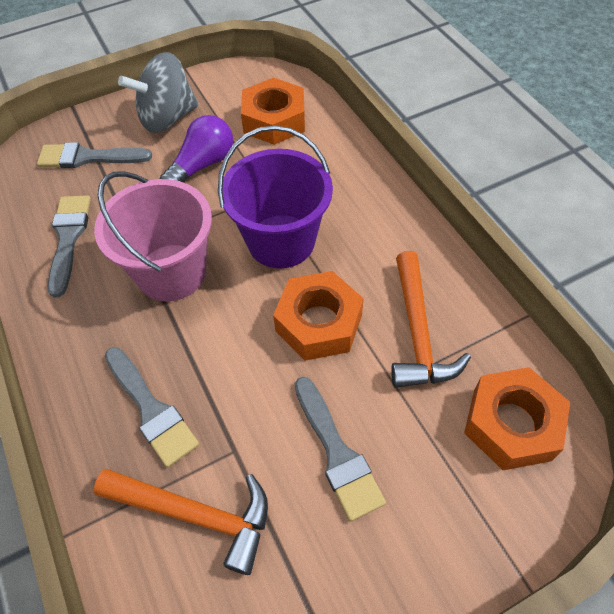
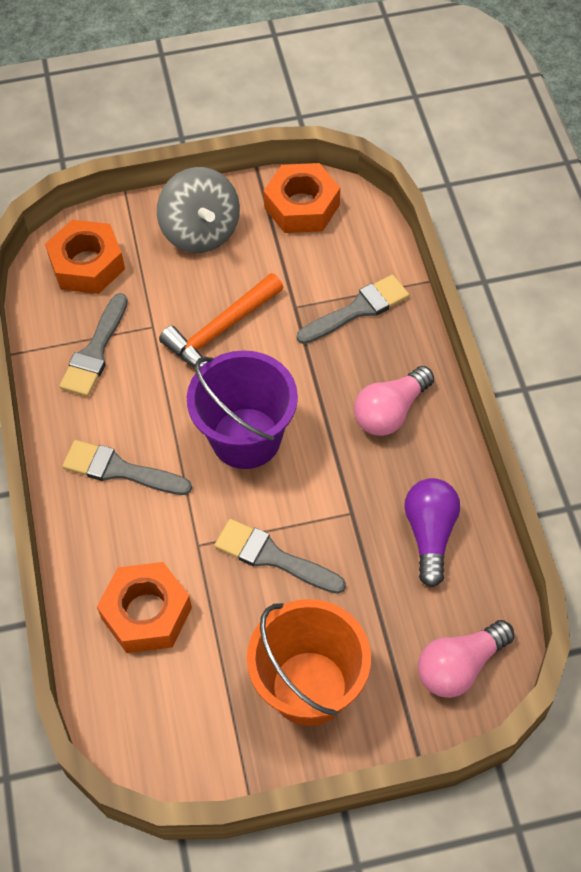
orange bucket: 0 -> 1
orange hammer: 2 -> 1
pink bucket: 1 -> 0
pink light bulb: 0 -> 2

